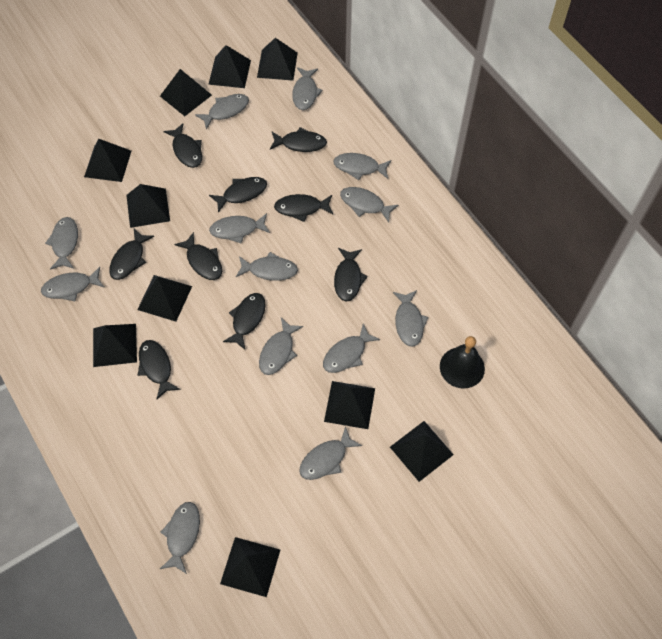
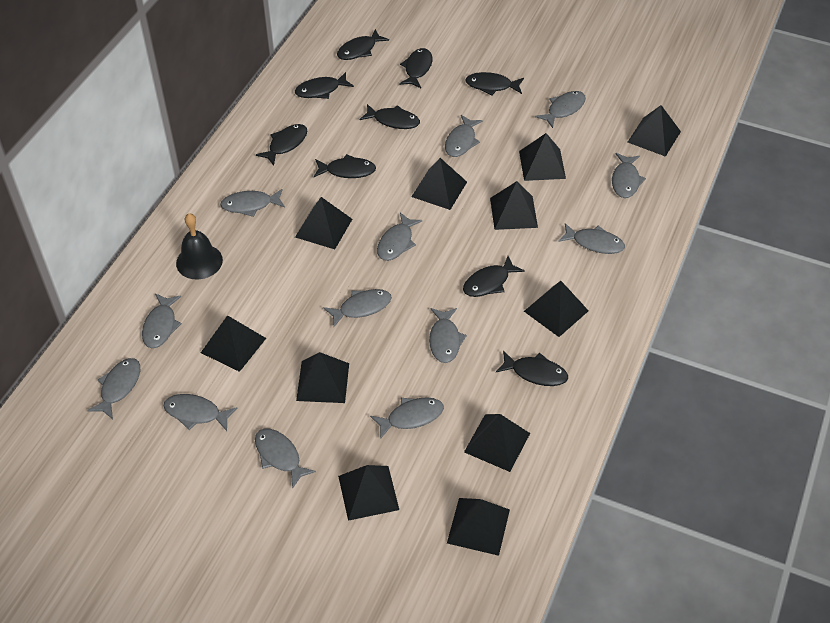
black pyramid: 10 -> 11

